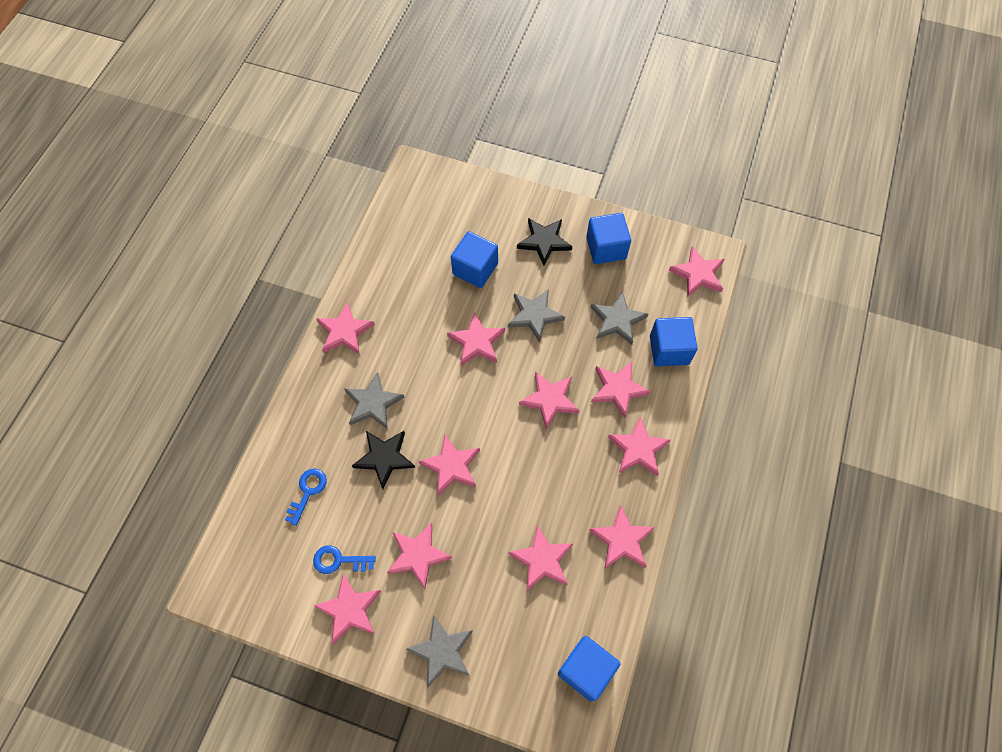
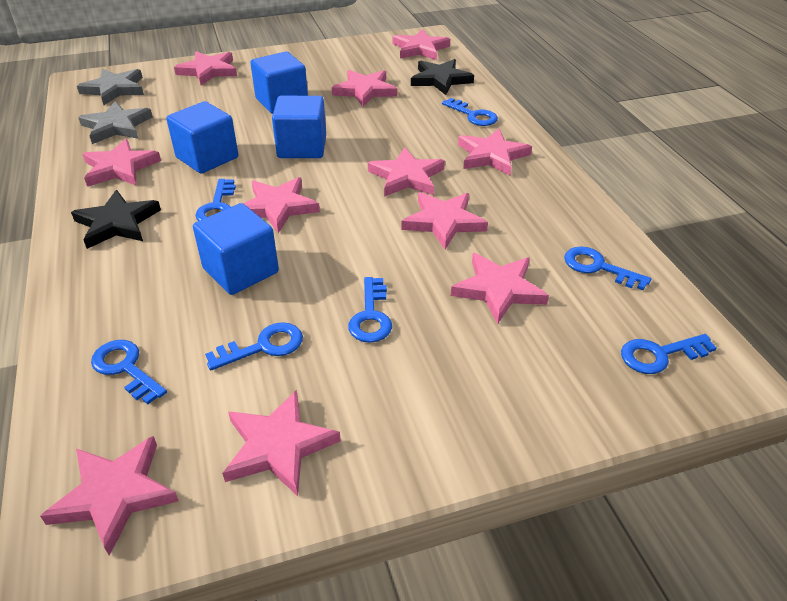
blue key: 2 -> 7
grey star: 4 -> 2

